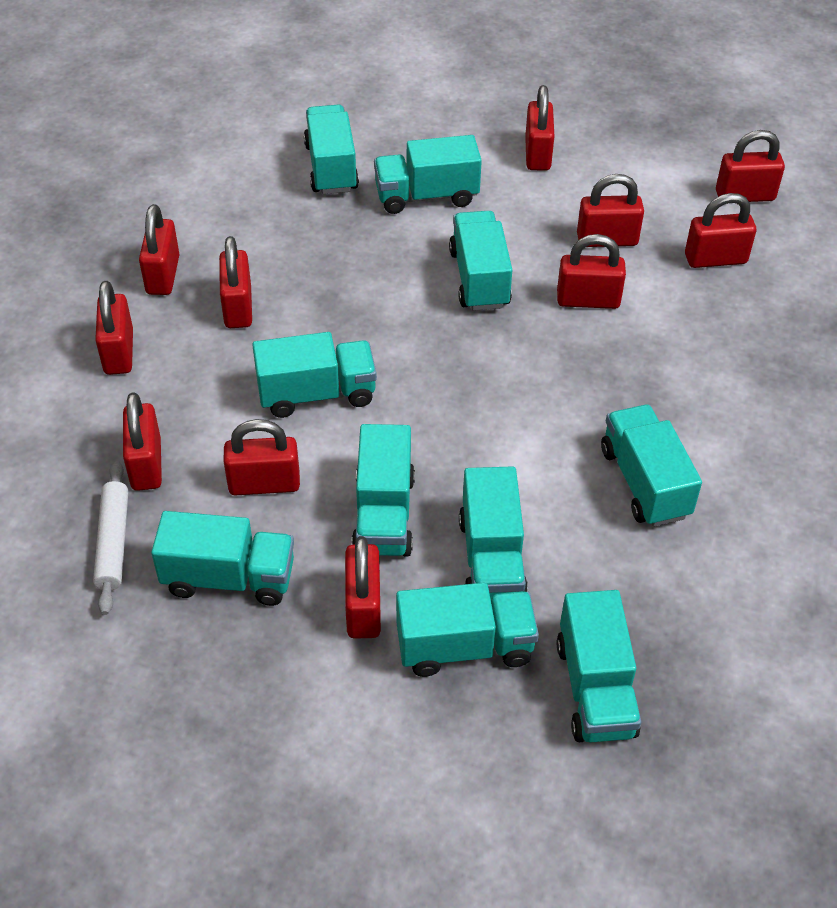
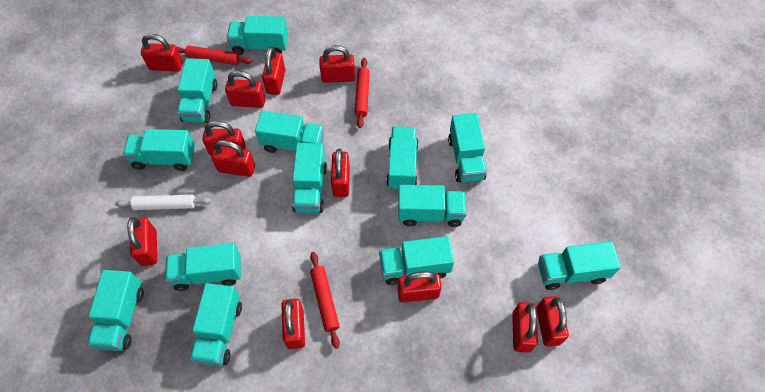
red padlock: 11 -> 12
red rolling pin: 0 -> 3
turquoise truck: 10 -> 13

